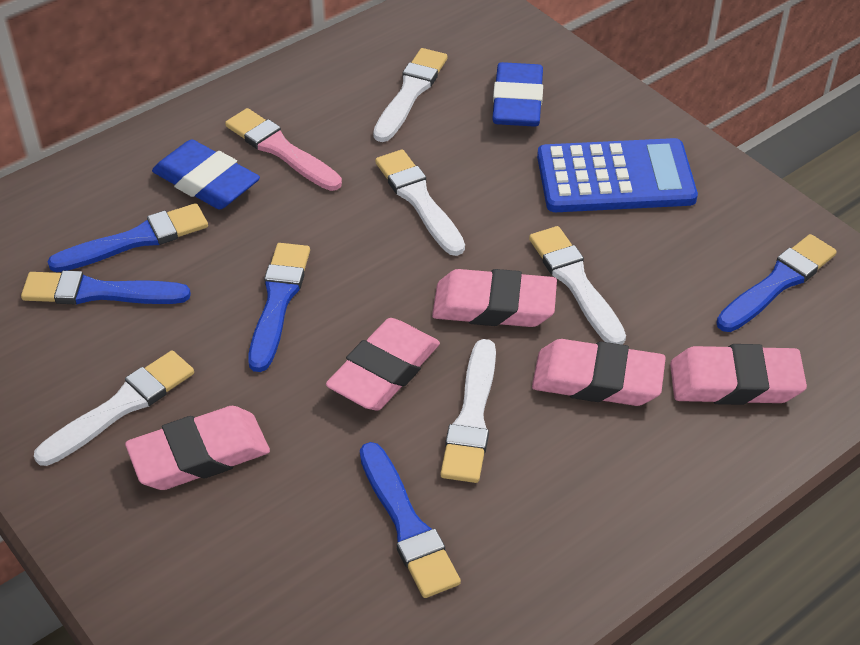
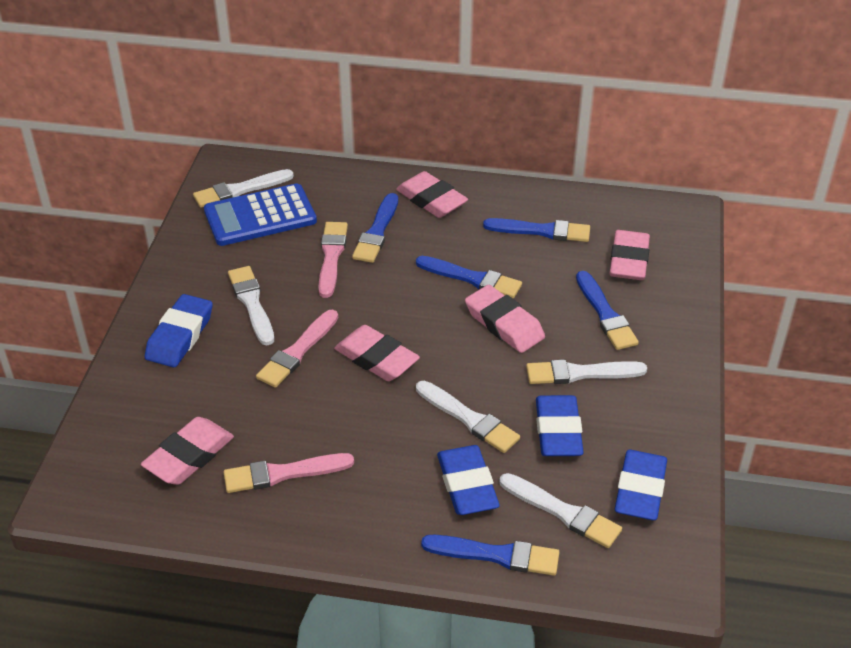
blue eraser: 2 -> 4
pink brush: 1 -> 3

